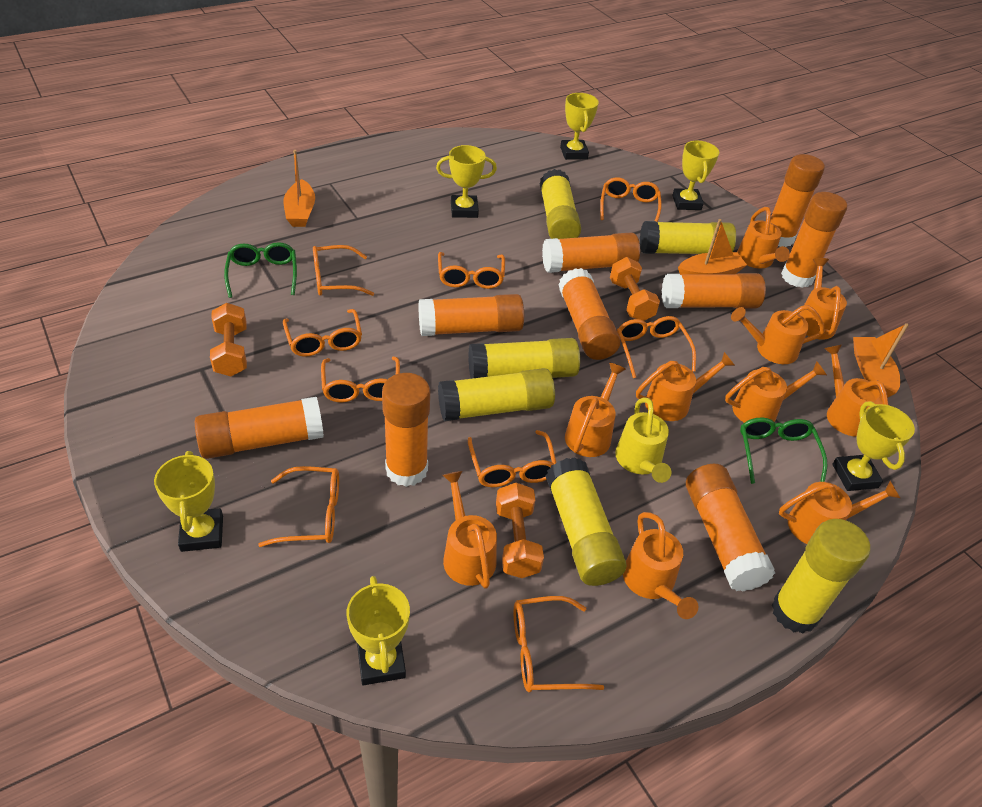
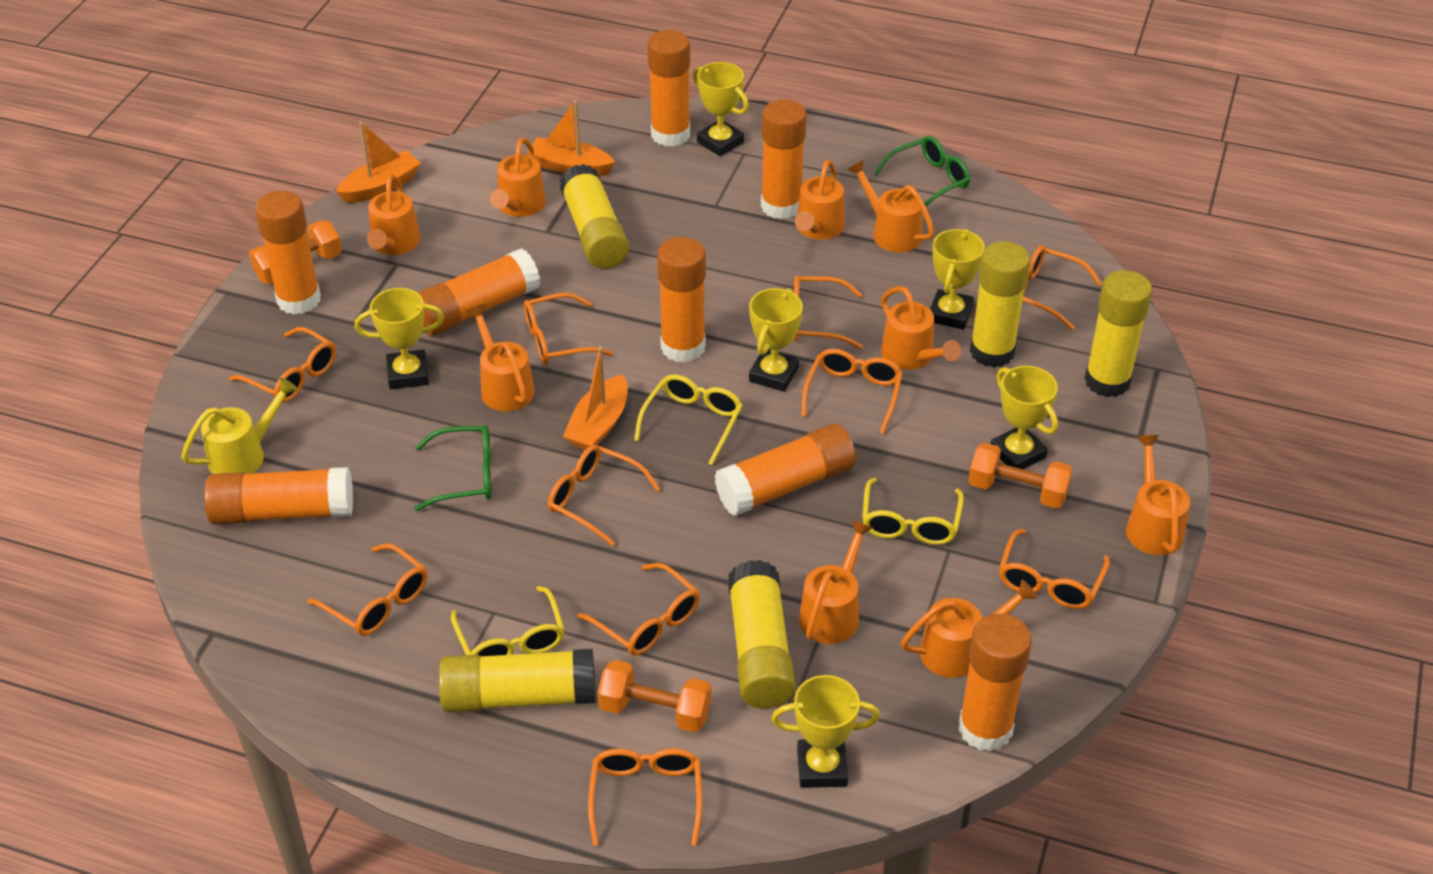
orange glasses: 9 -> 10
orange glue stick: 9 -> 8
orange watering can: 10 -> 9
yellow glasses: 0 -> 3
yellow glue stick: 6 -> 5

